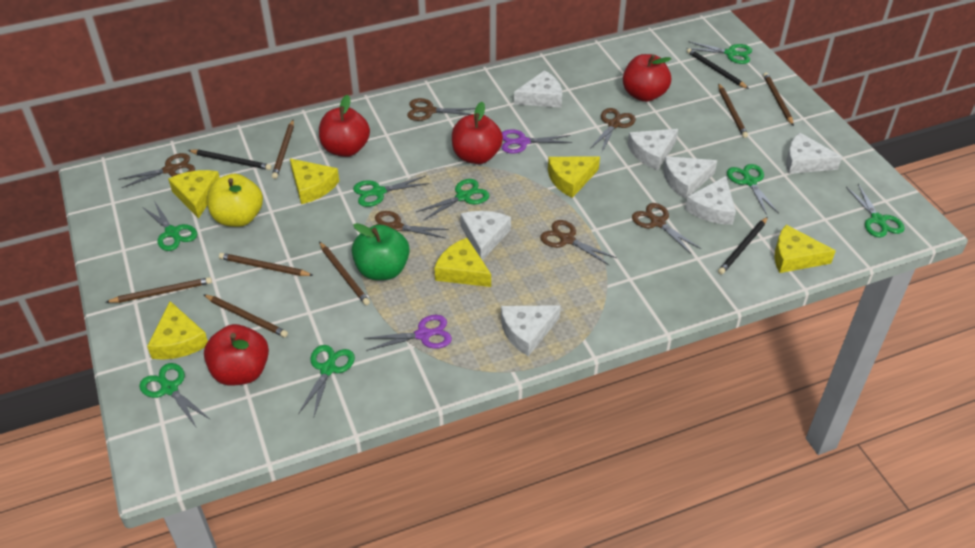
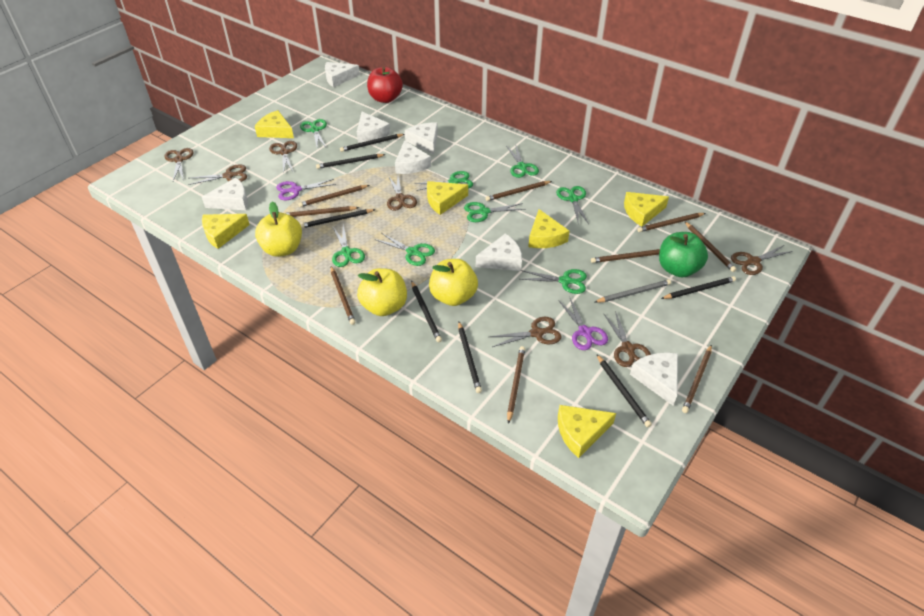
black pencil: 3 -> 7
brown pencil: 7 -> 9
brown scissors: 6 -> 7
grey pencil: 0 -> 1
red apple: 4 -> 1
yellow apple: 1 -> 3

